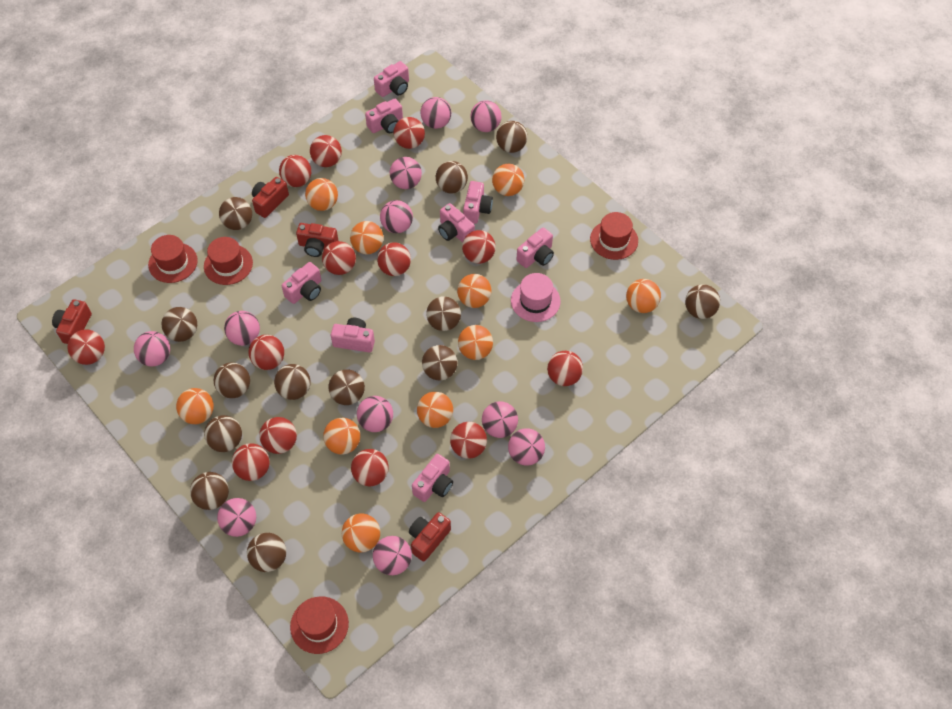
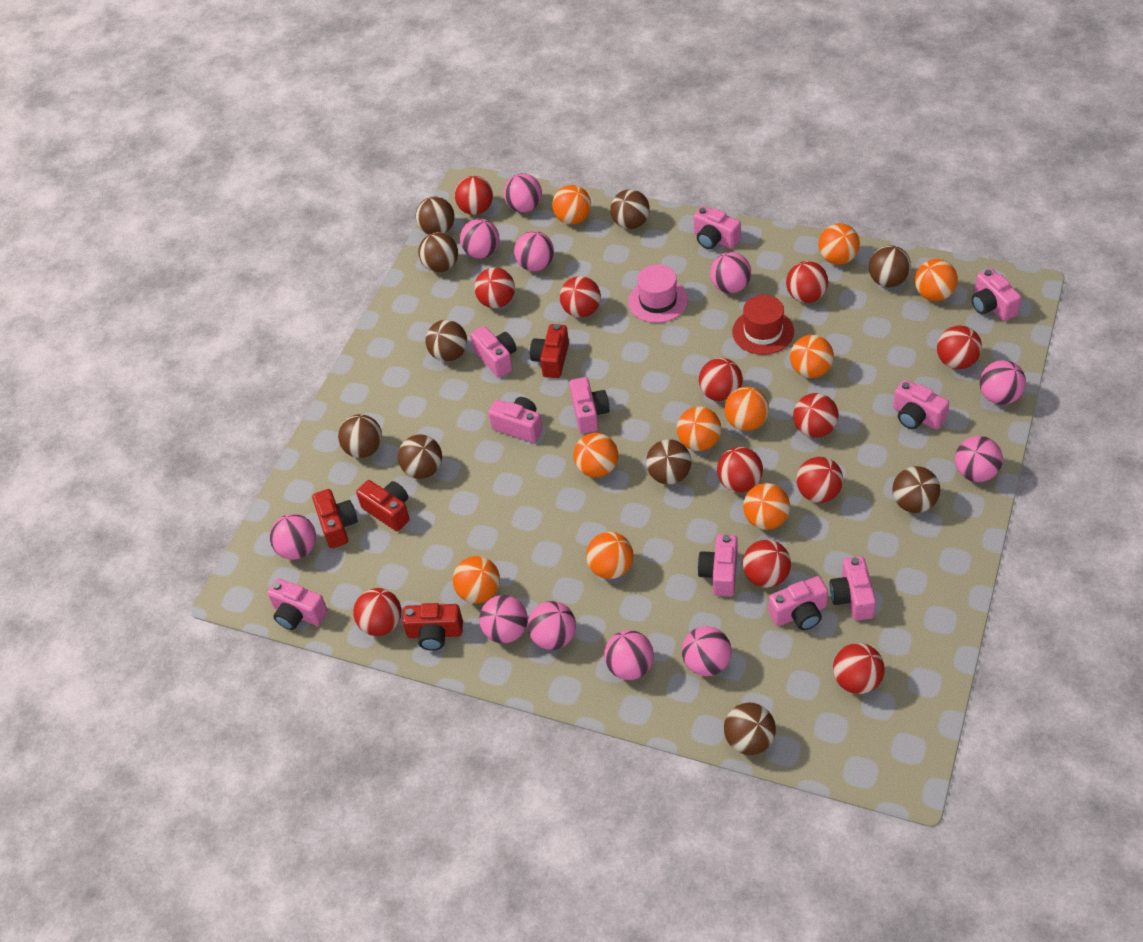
brown ball: 13 -> 10
pink camera: 8 -> 10
red ball: 13 -> 12
red hat: 4 -> 1

